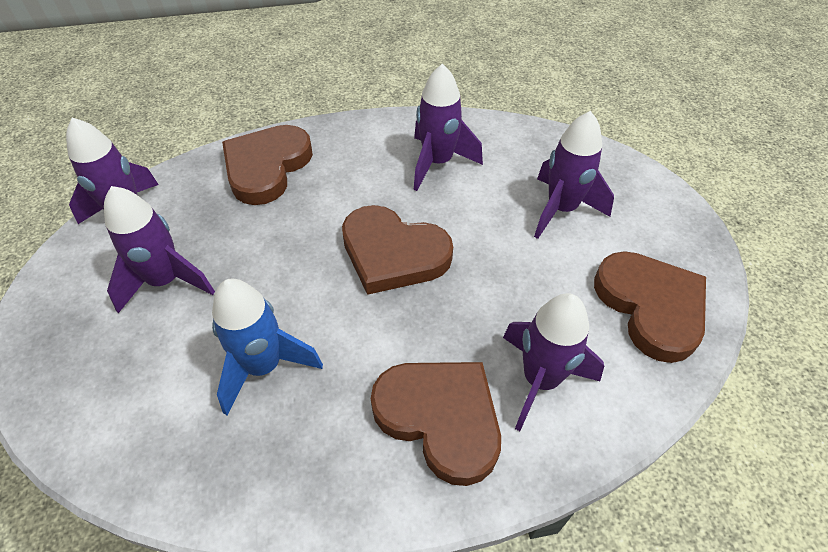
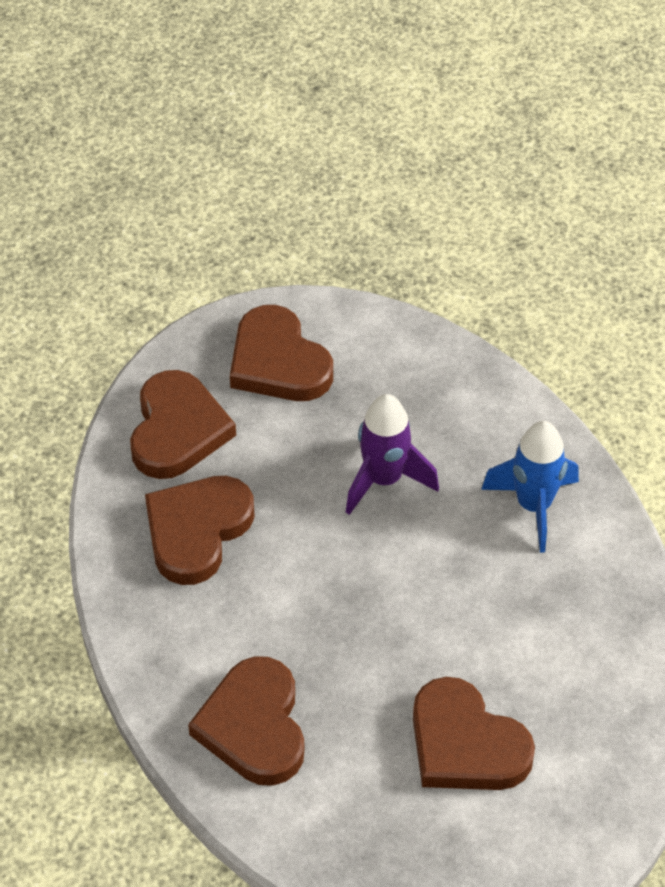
brown heart: 4 -> 5
purple rocket: 5 -> 1

